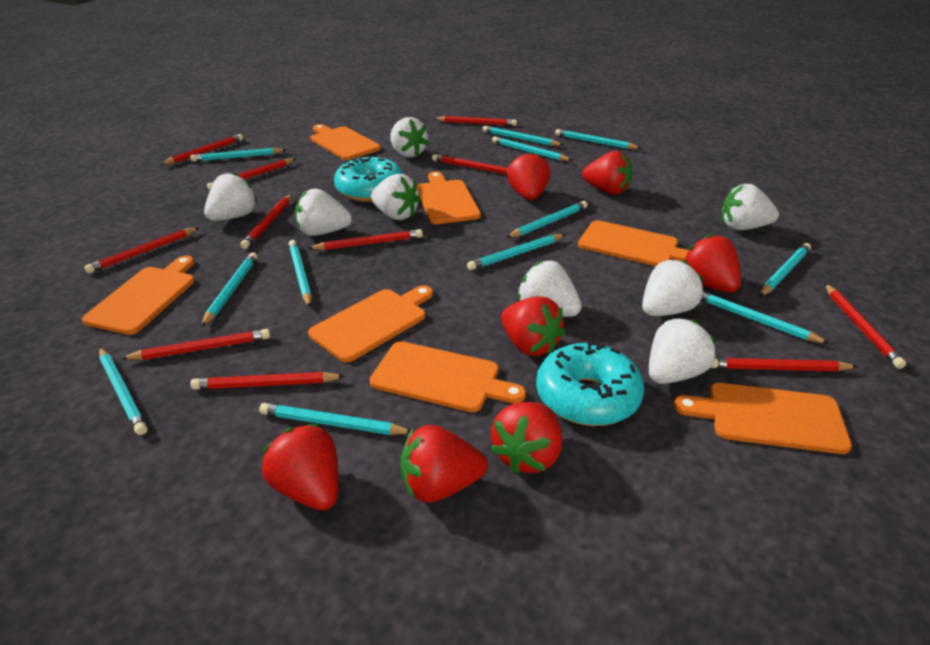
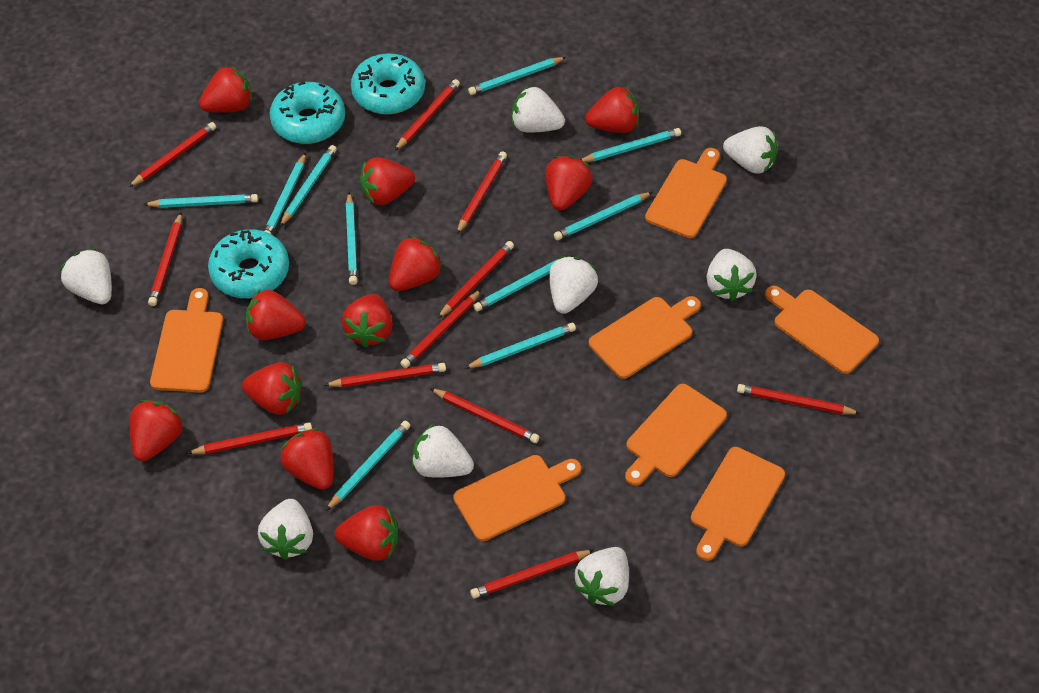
red strawberry: 7 -> 11
turquoise donut: 2 -> 3
turquoise pencil: 12 -> 10

